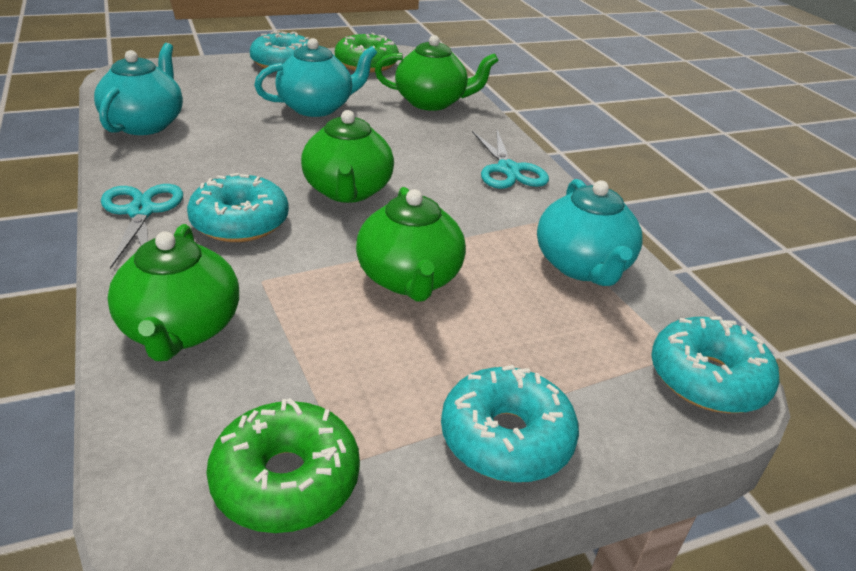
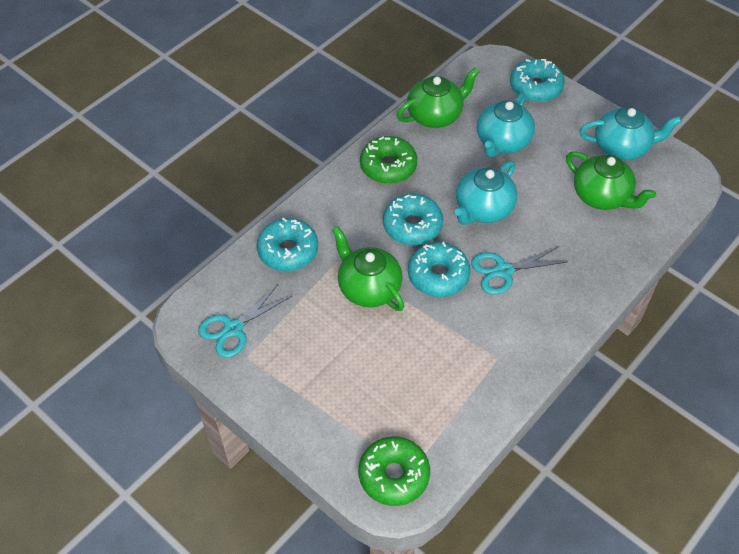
green teapot: 4 -> 3

